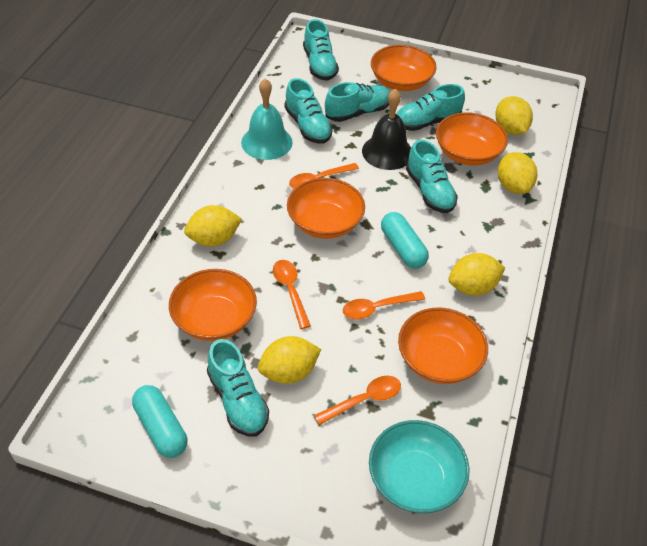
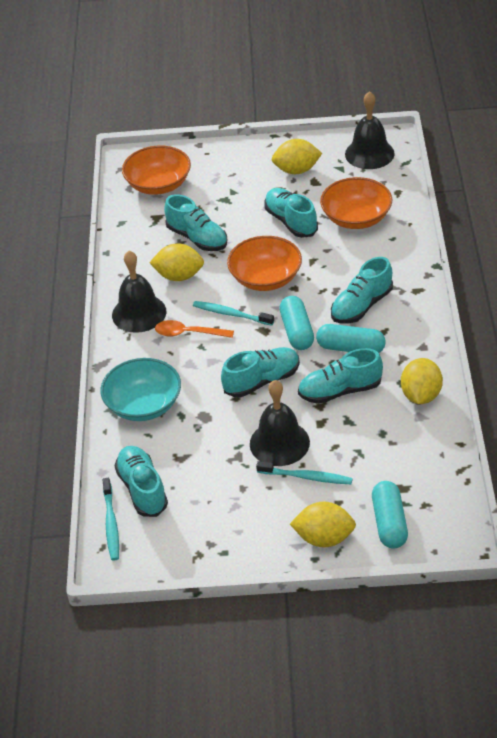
black bell: 1 -> 3
orange bowl: 5 -> 3
orange spoon: 4 -> 1
turquoise bell: 1 -> 0
turquoise capsule: 2 -> 3
turquoise toothbrush: 0 -> 3
yellow lemon: 5 -> 4

